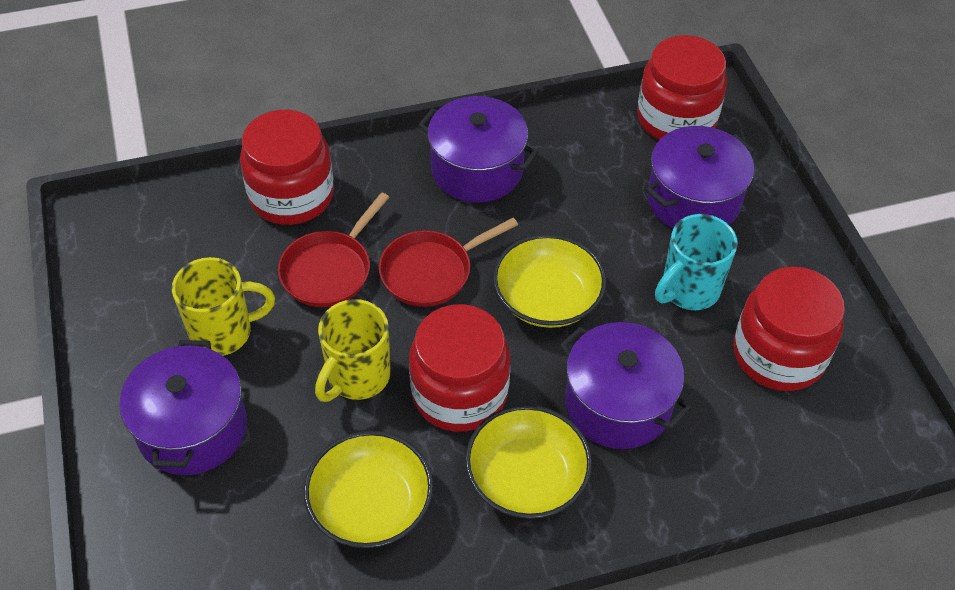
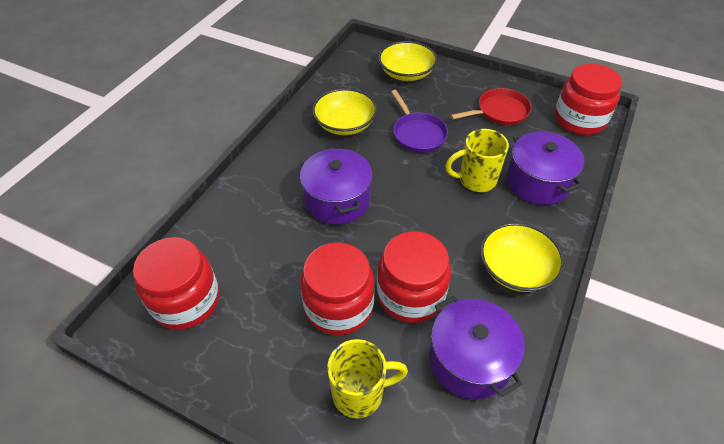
purple pan: 0 -> 1
purple pot: 4 -> 3
red pan: 2 -> 1
turquoise mug: 1 -> 0

